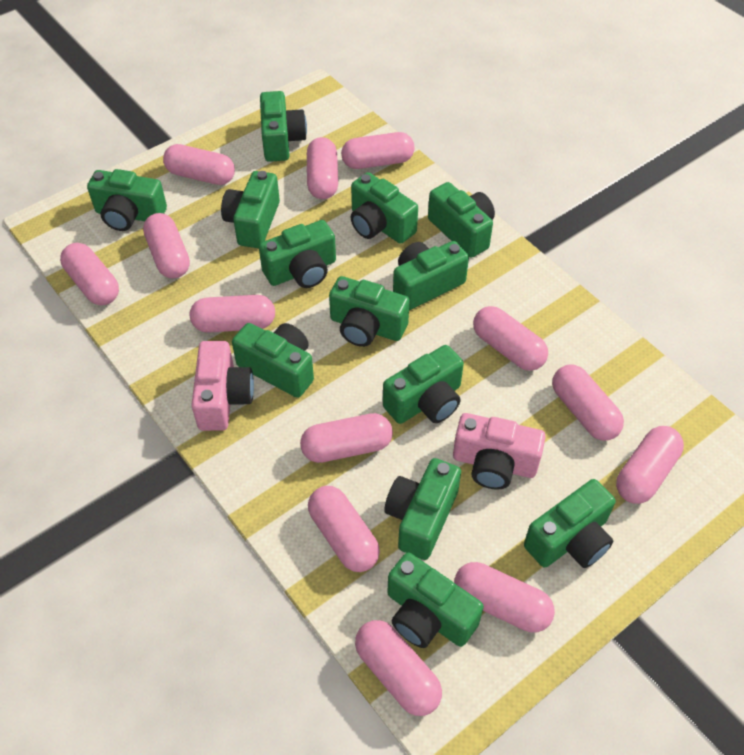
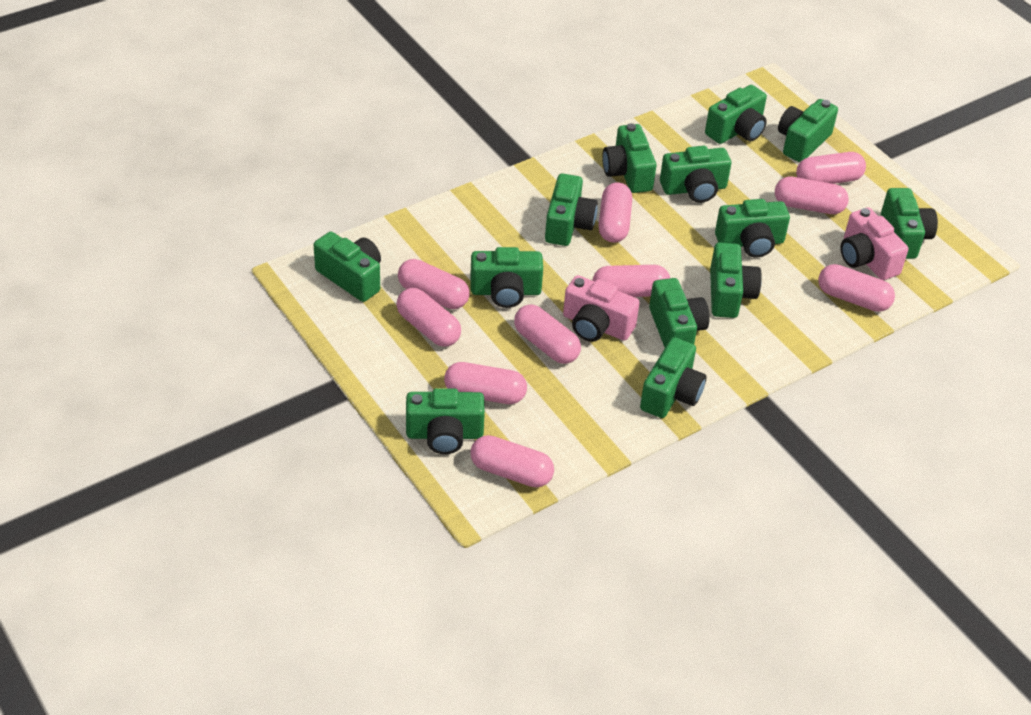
pink capsule: 13 -> 10

